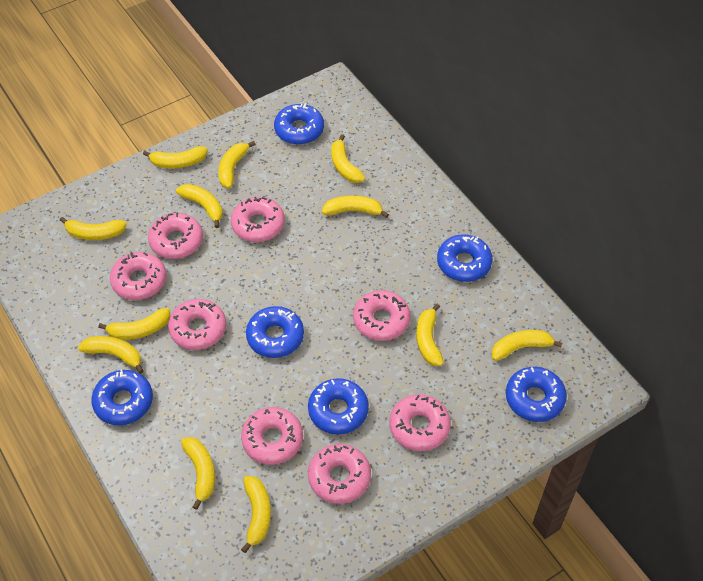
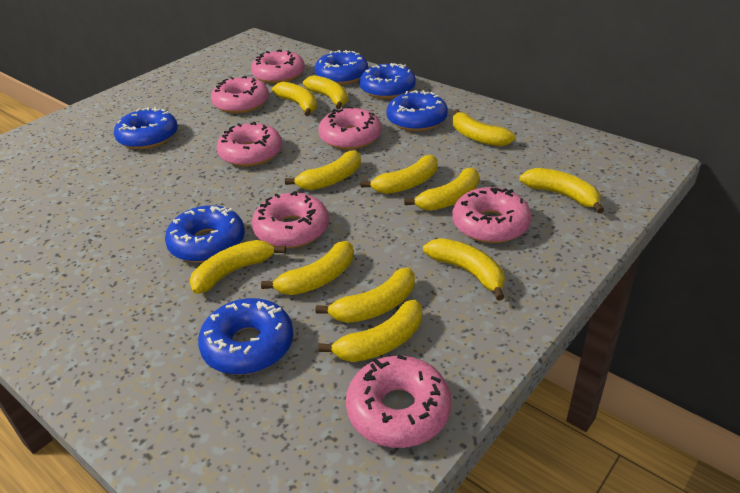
pink donut: 8 -> 7

